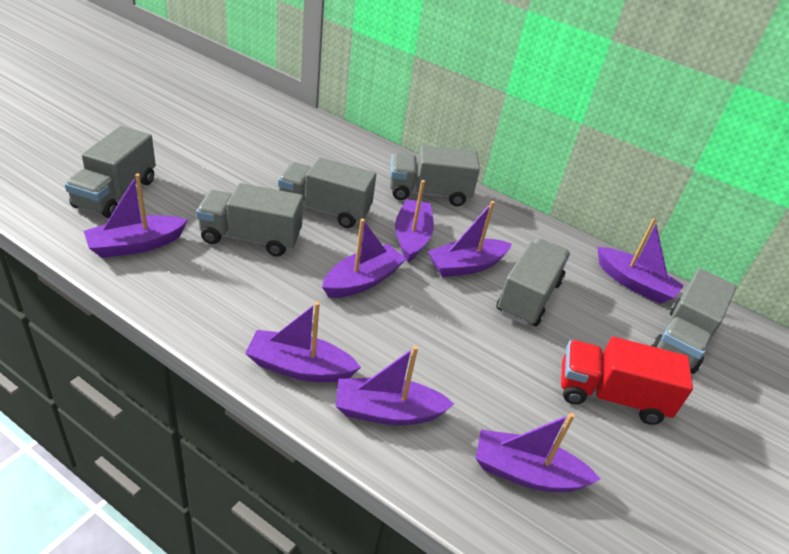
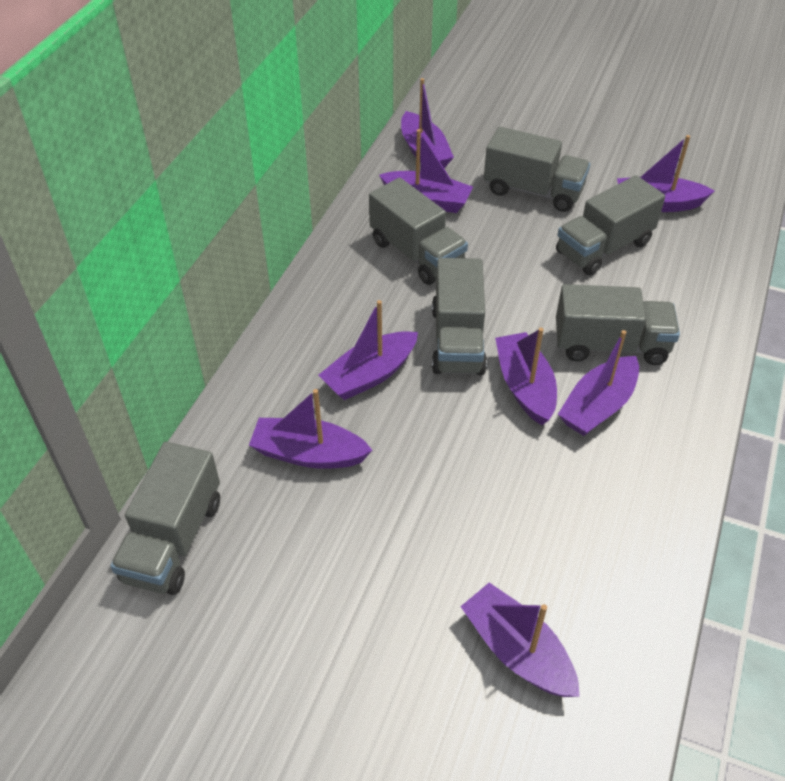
red truck: 1 -> 0

